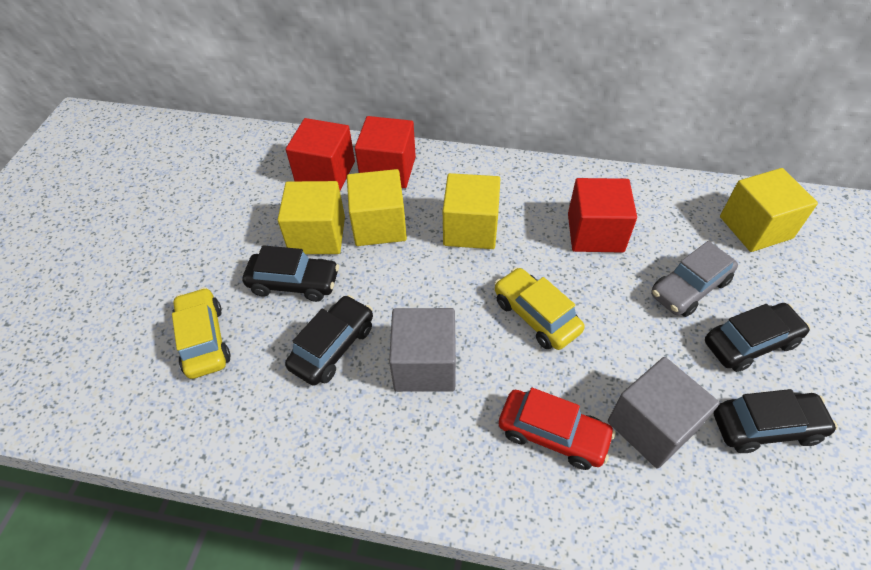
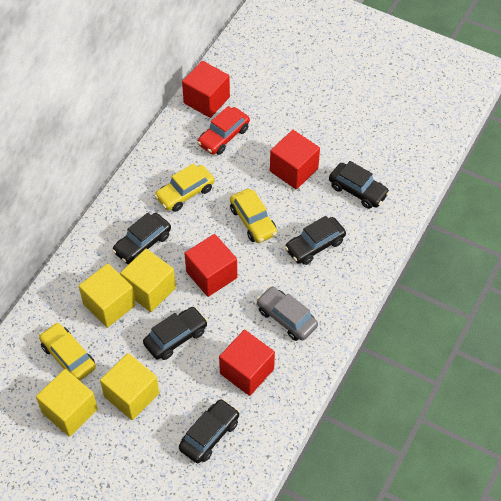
black car: 4 -> 5
grey cube: 2 -> 0
red cube: 3 -> 4
yellow car: 2 -> 3

